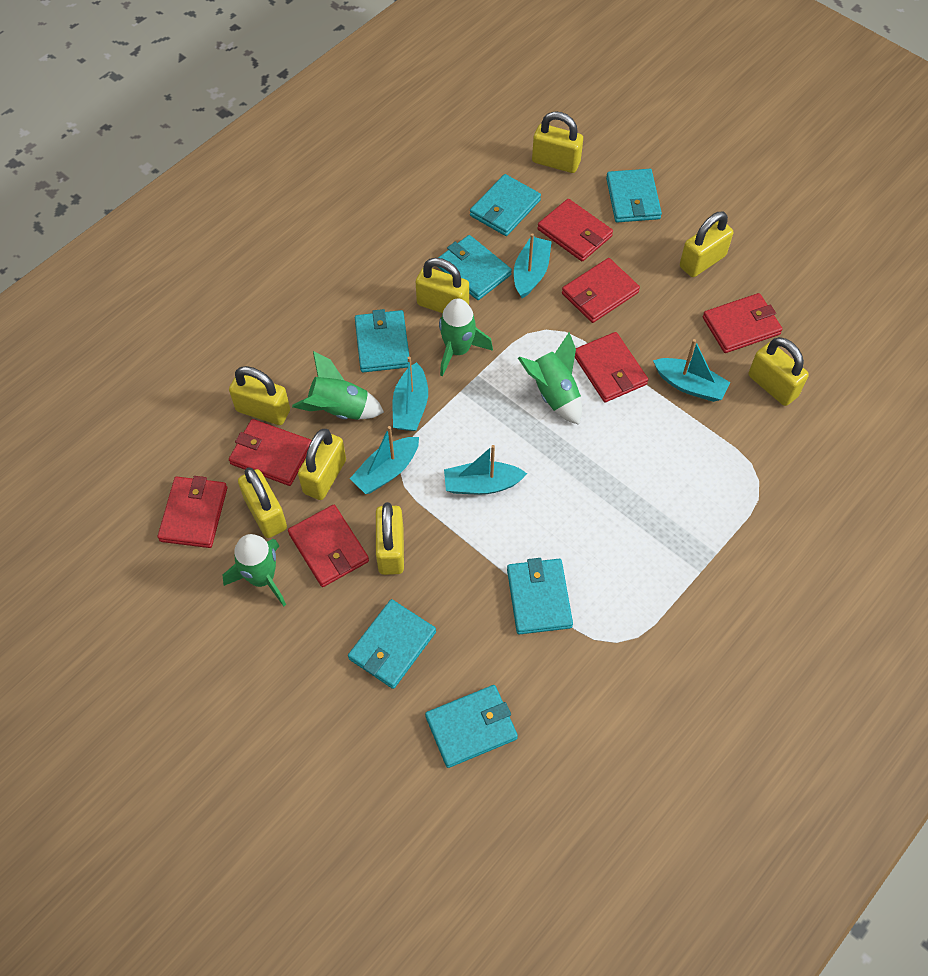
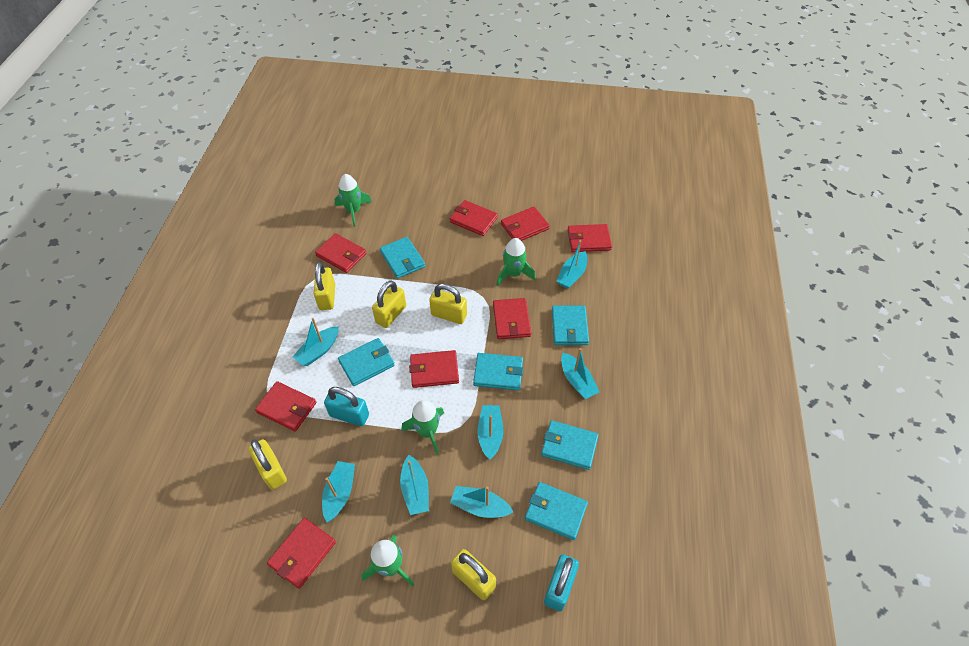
red wallet: 7 -> 8
turquoise boat: 5 -> 7
turquoise padlock: 0 -> 2
turquoise wallet: 7 -> 6
yellow padlock: 8 -> 5

